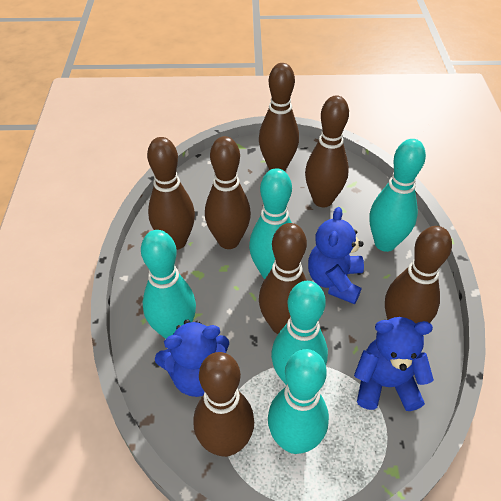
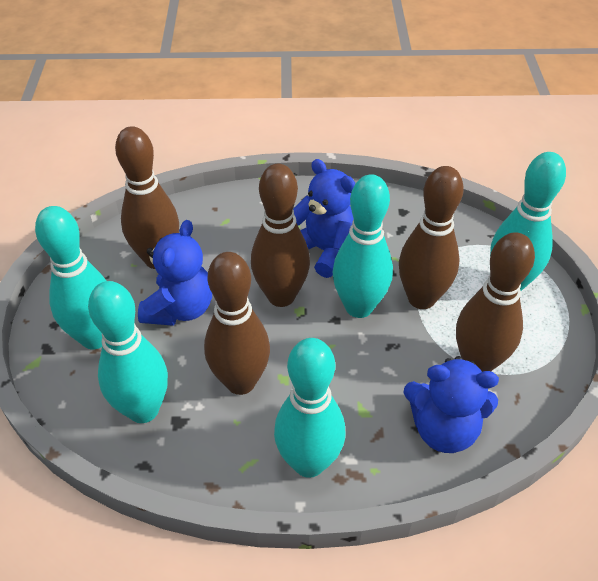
brown bowling pin: 7 -> 5

